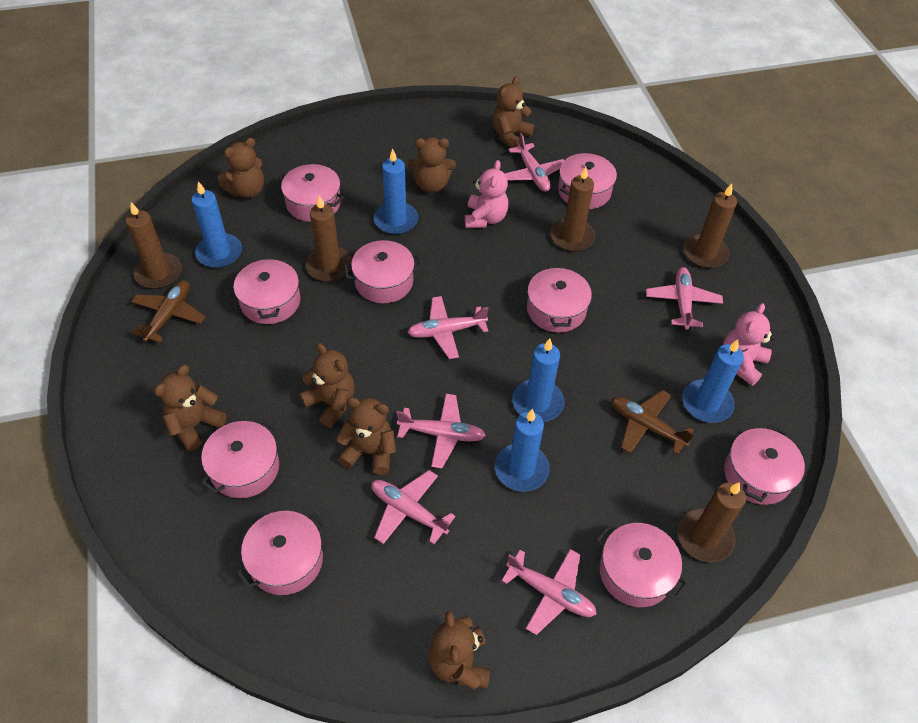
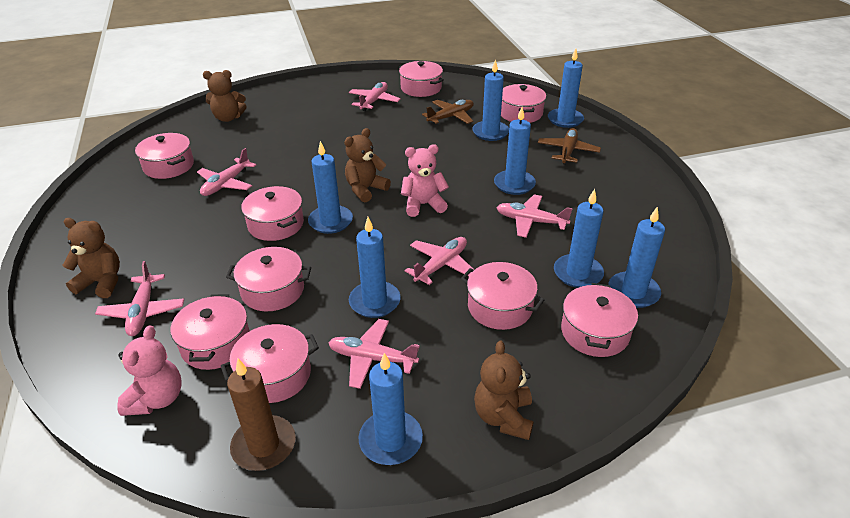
blue candle: 5 -> 8
brown candle: 5 -> 1
brown teddy bear: 7 -> 4

